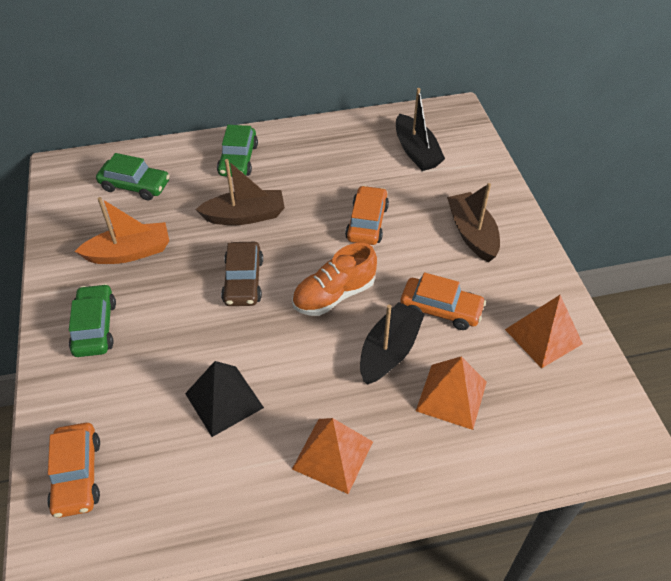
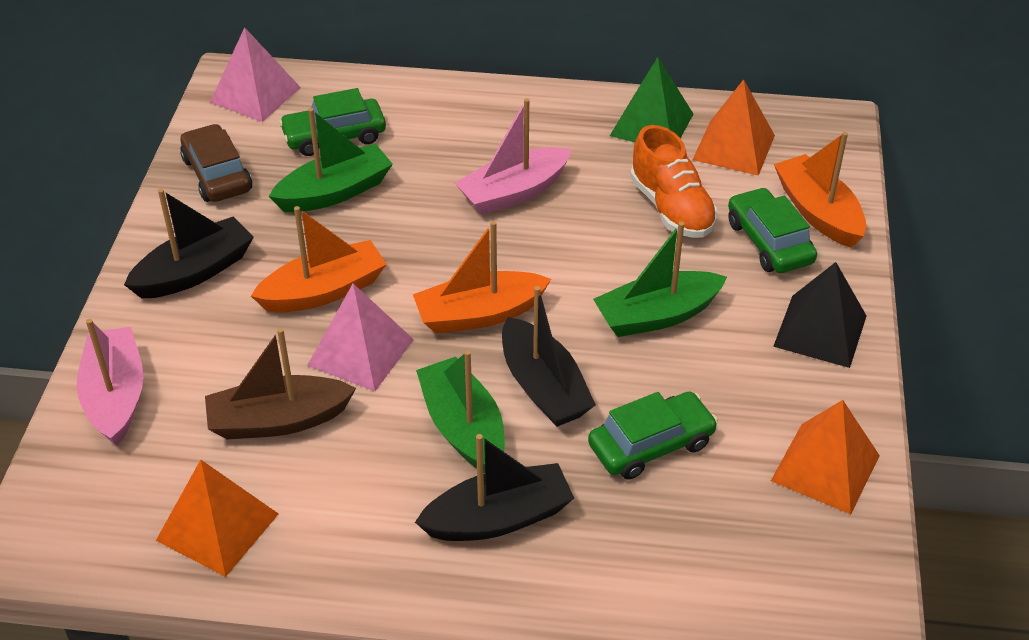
black boat: 2 -> 3
brown boat: 2 -> 1
green boat: 0 -> 3
green pyramid: 0 -> 1
orange boat: 1 -> 3
orange car: 3 -> 0
pink boat: 0 -> 2
pink pyramid: 0 -> 2

